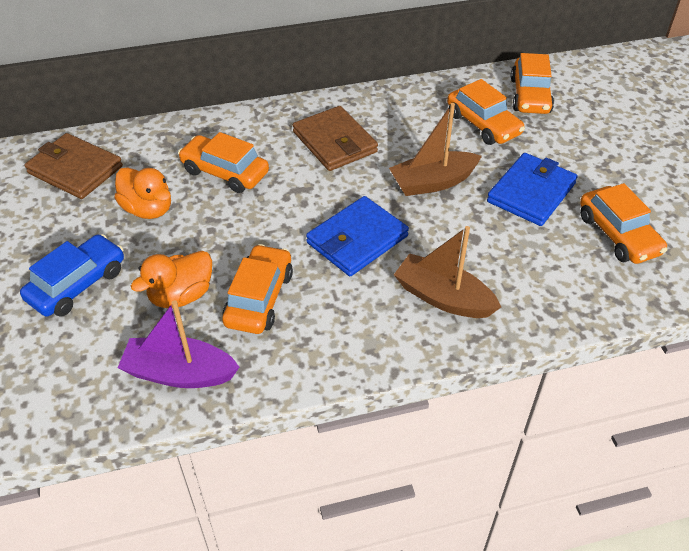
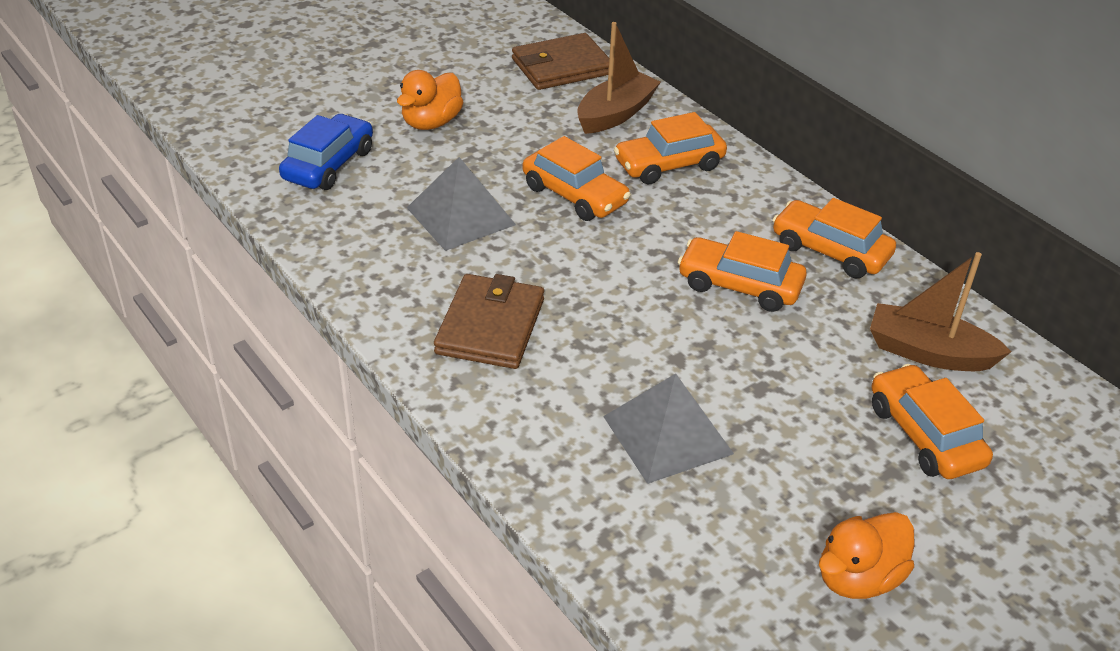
blue wallet: 2 -> 0
grey pyramid: 0 -> 2
purple boat: 1 -> 0

